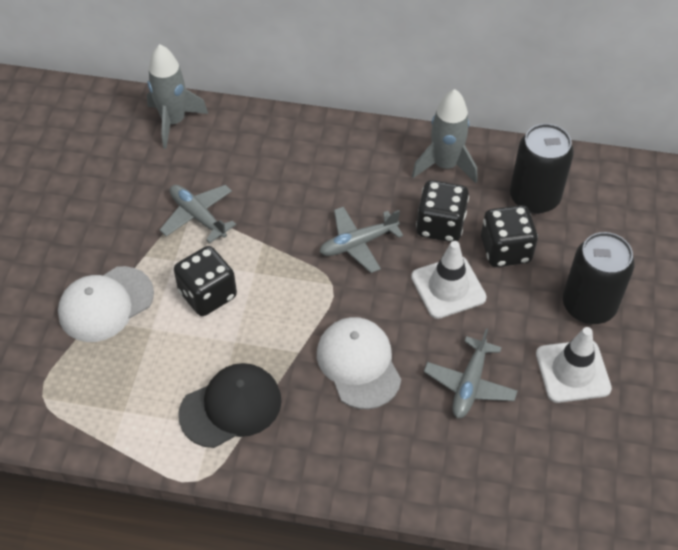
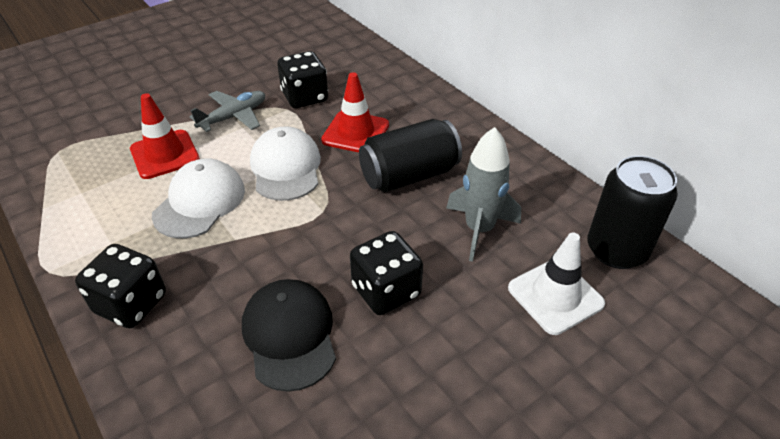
grey plane: 3 -> 1
grey rocket: 2 -> 1
red traffic cone: 0 -> 2
white traffic cone: 2 -> 1

